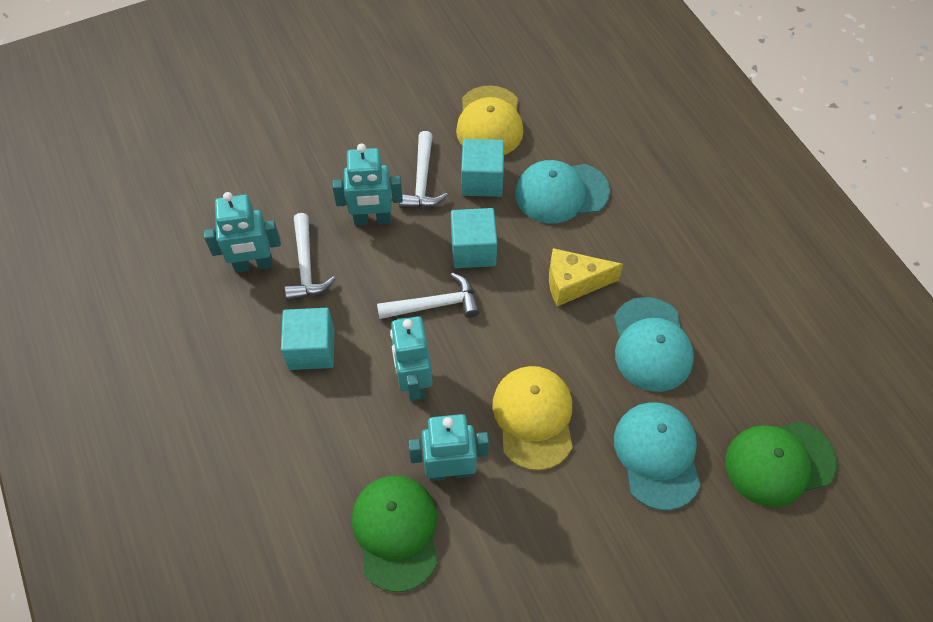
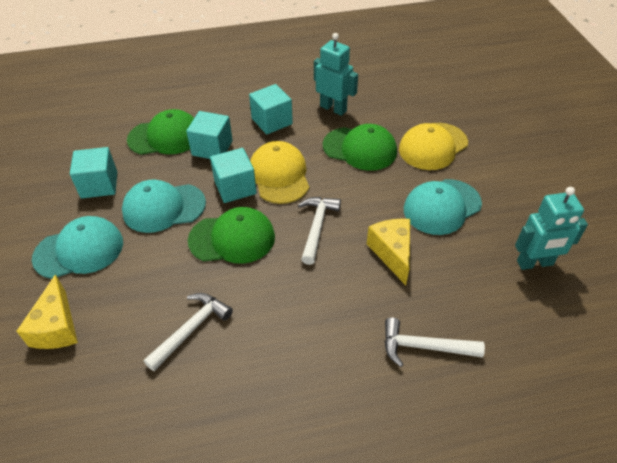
green cap: 2 -> 3
turquoise cube: 3 -> 4
turquoise robot: 4 -> 2
yellow cheese: 1 -> 2

